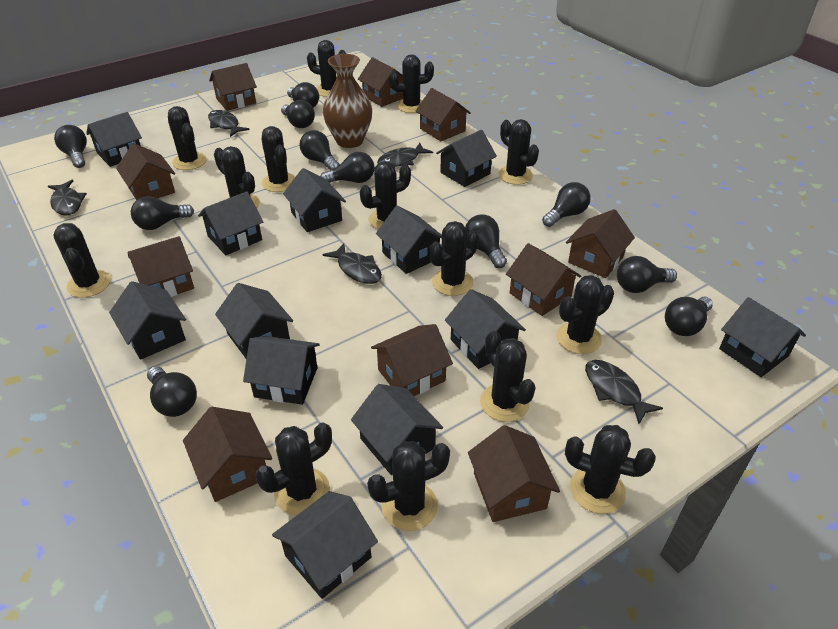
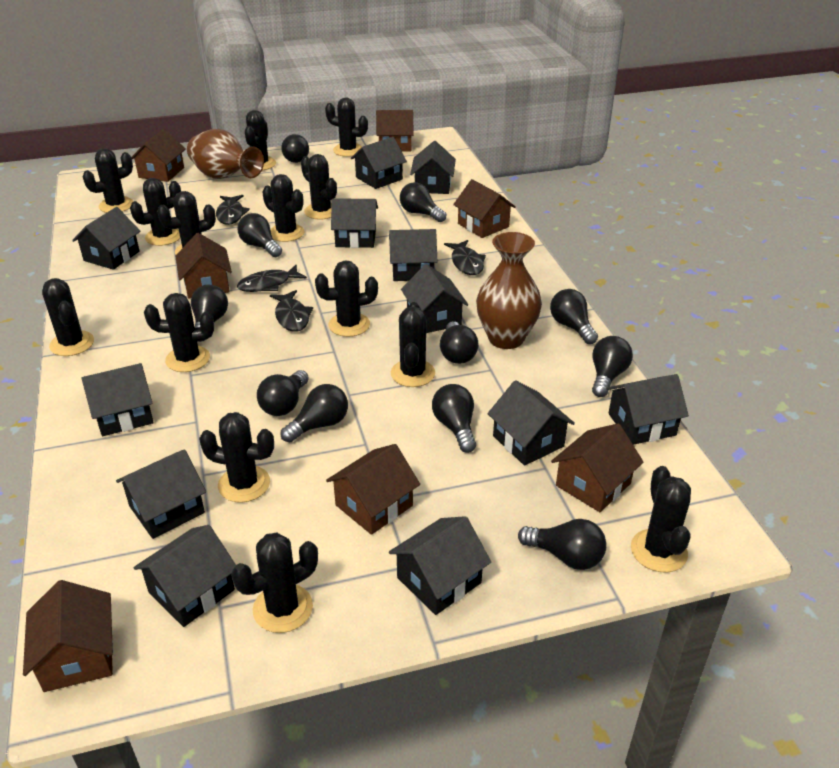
black fish: 5 -> 4
brown house: 10 -> 7
brown vase: 1 -> 2

